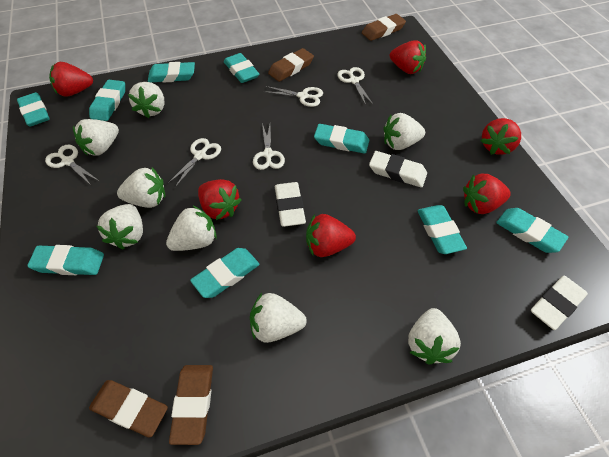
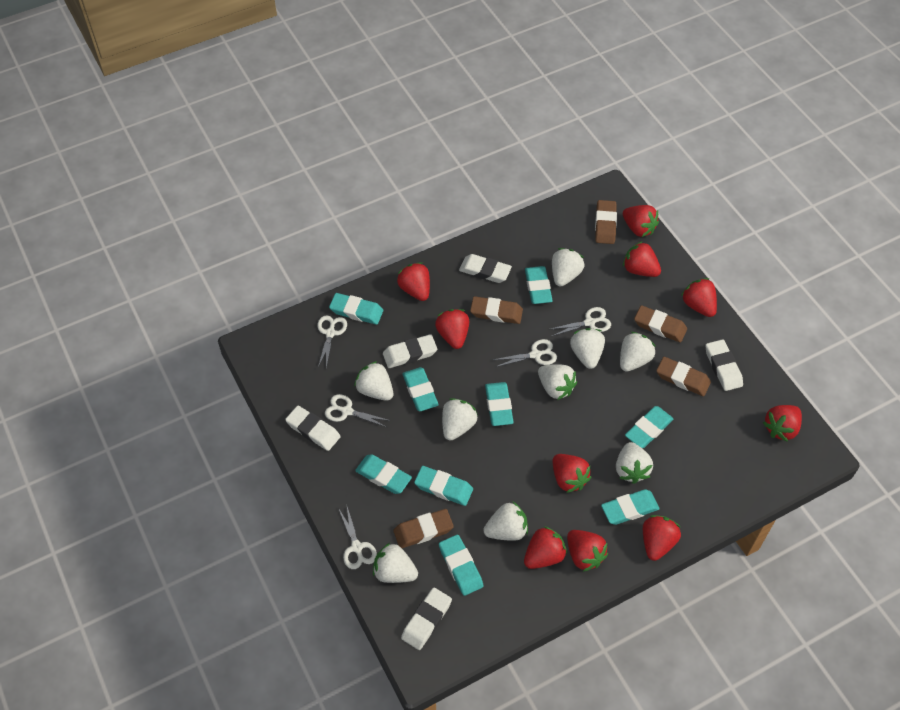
brown eraser: 4 -> 5
red strawberry: 6 -> 10
white eraser: 3 -> 5
white strawberry: 8 -> 9

